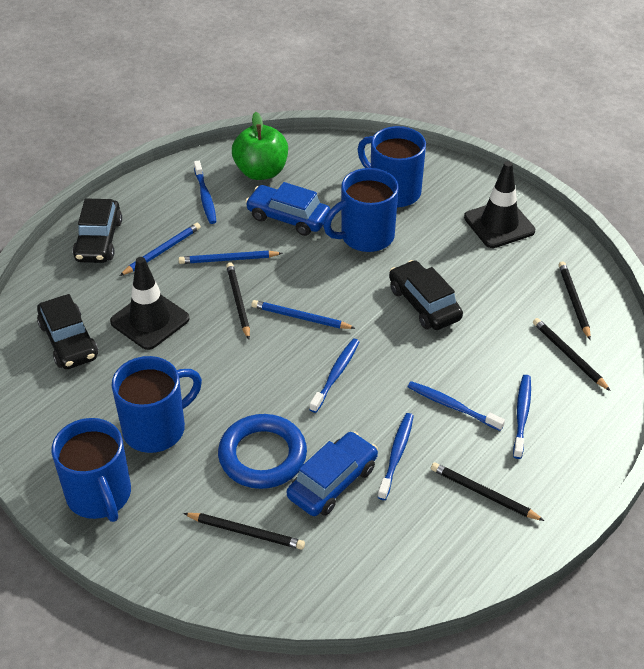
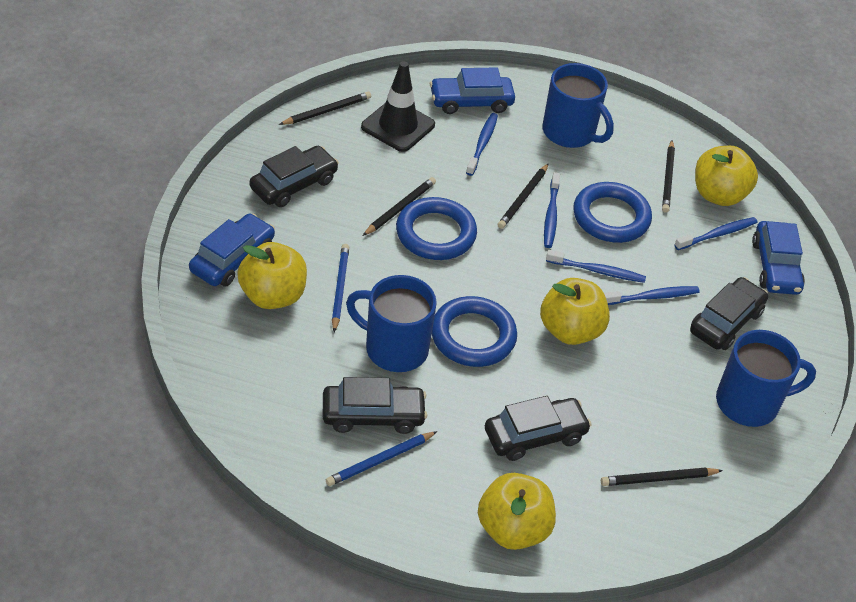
black car: 3 -> 4
black traffic cone: 2 -> 1
blue car: 2 -> 3
blue mug: 4 -> 3
blue pencil: 3 -> 2
blue ring: 1 -> 3
green apple: 1 -> 0
yellow apple: 0 -> 4

